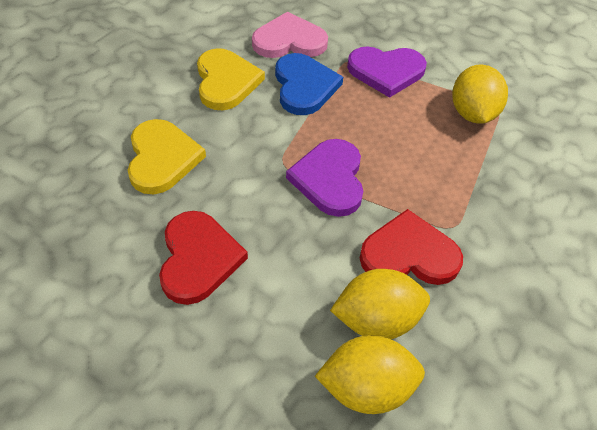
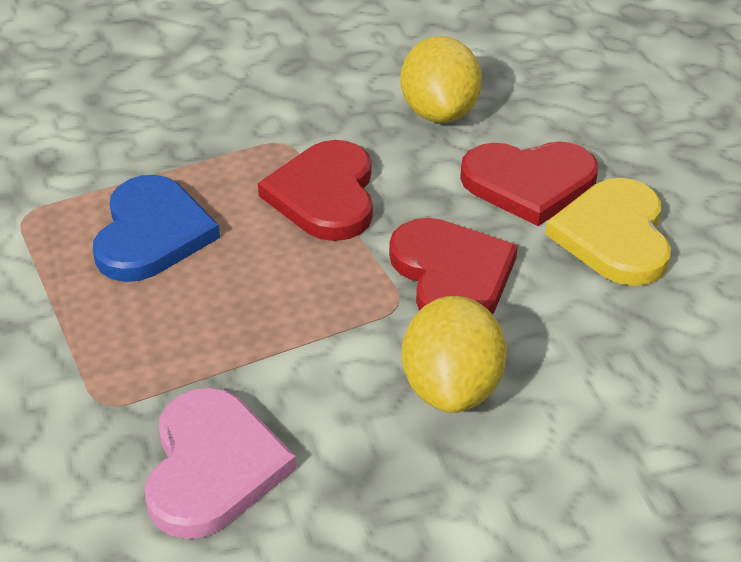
purple heart: 2 -> 0
red heart: 2 -> 3
yellow heart: 2 -> 1
yellow lemon: 3 -> 2

